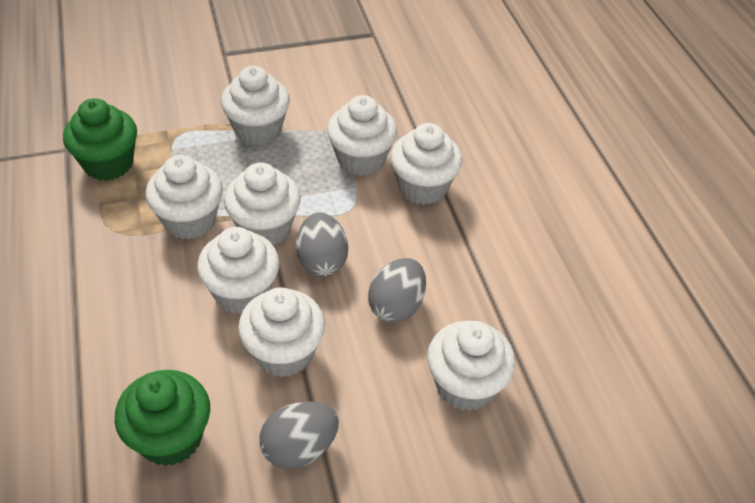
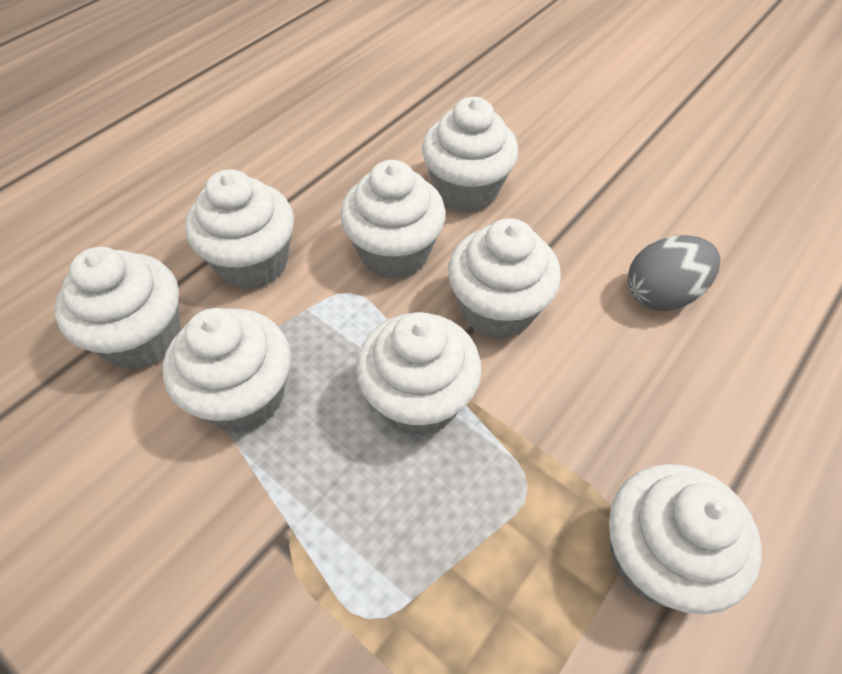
green cupcake: 2 -> 0
grey egg: 3 -> 1

